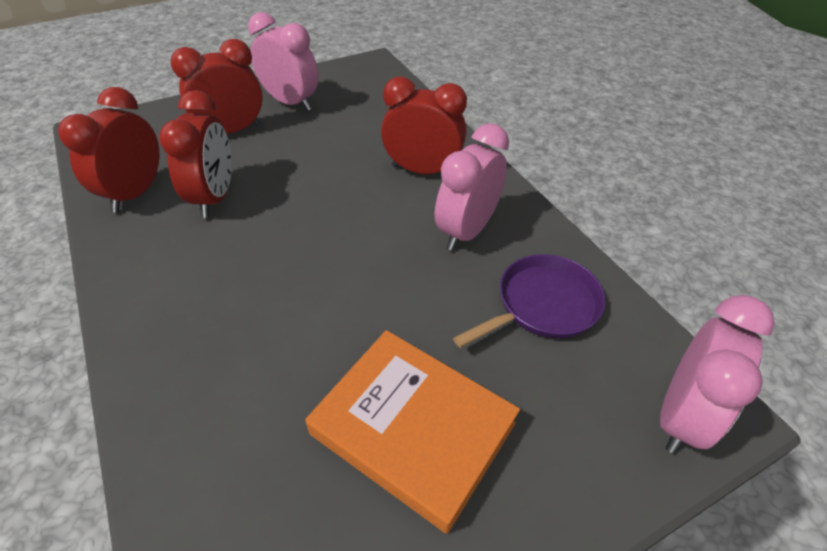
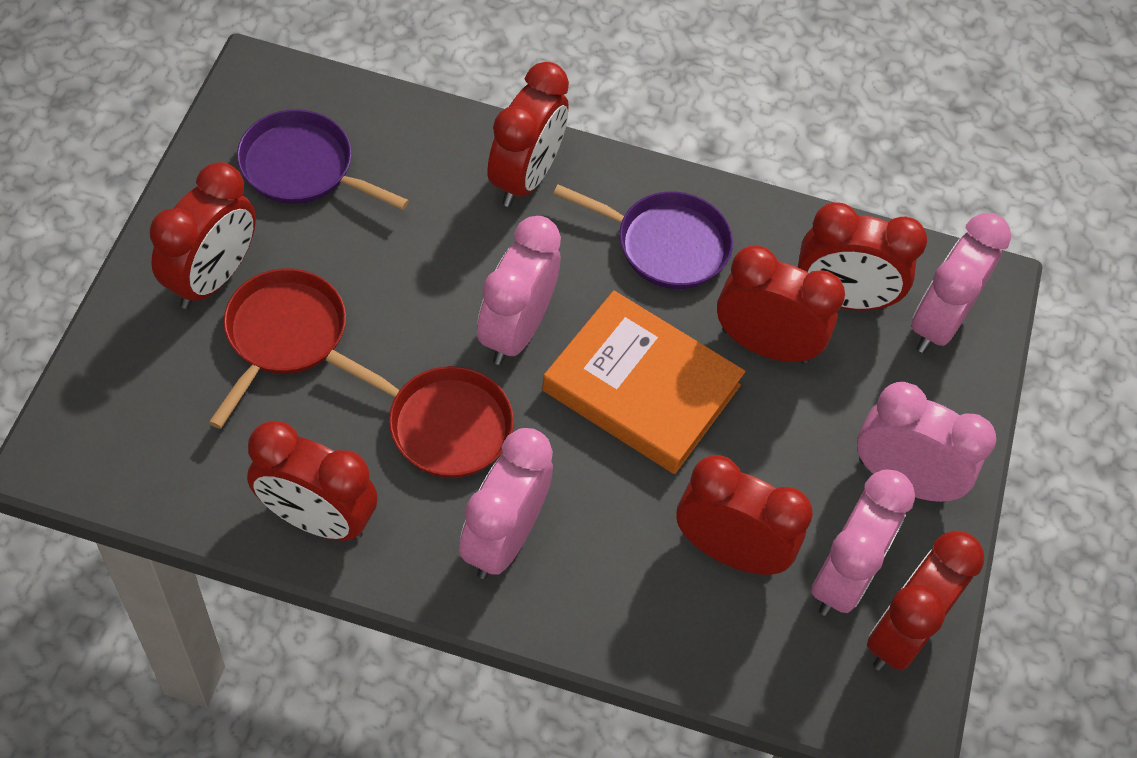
pink clock: 3 -> 5
purple pan: 1 -> 2
red clock: 4 -> 7
red pan: 0 -> 2

